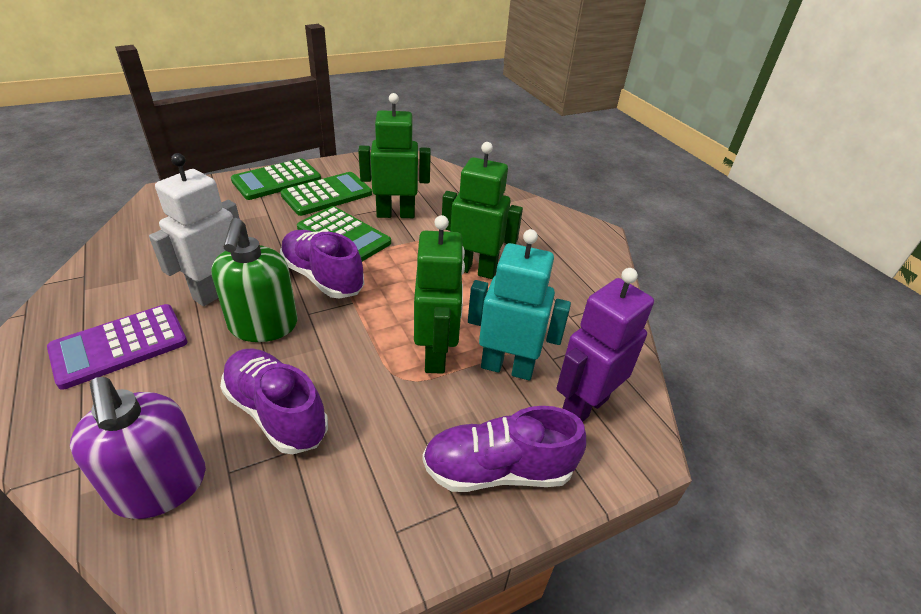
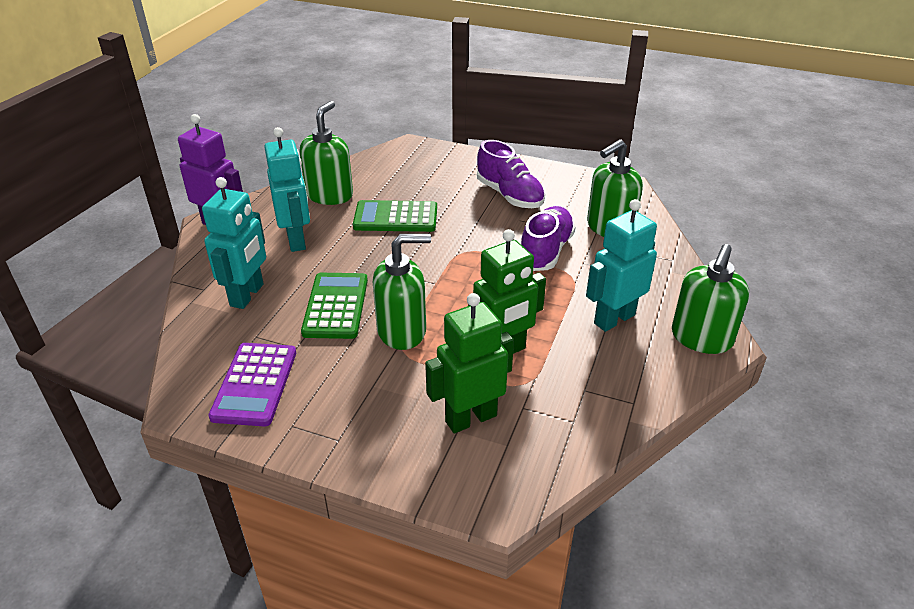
green calculator: 3 -> 2
green robot: 3 -> 2
green soap dispenser: 1 -> 4
purple shoe: 3 -> 2
purple soap dispenser: 1 -> 0
turquoise robot: 1 -> 3
white robot: 1 -> 0

